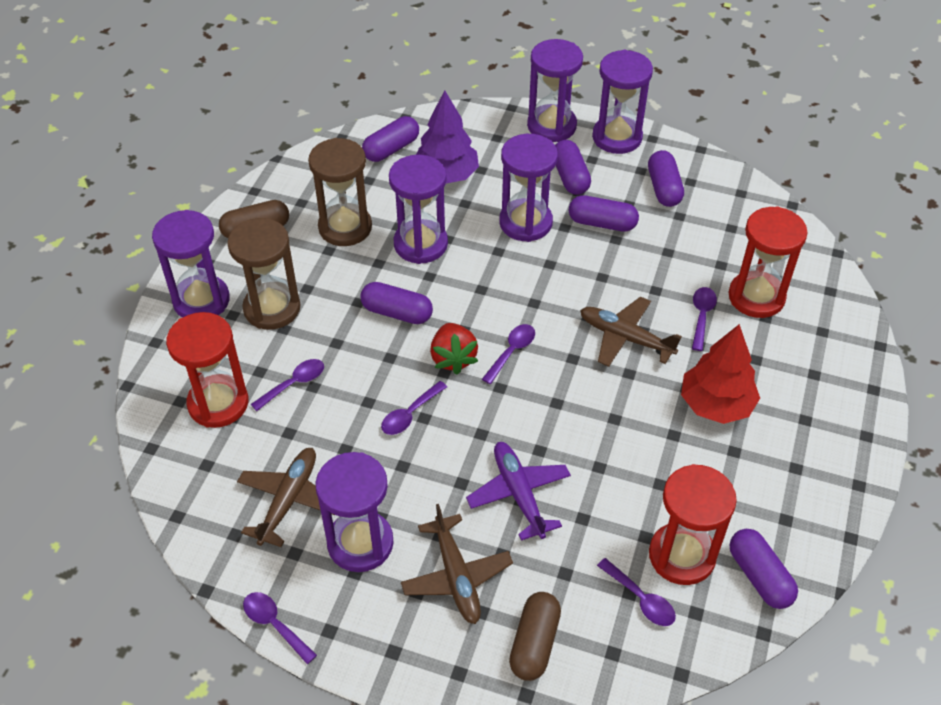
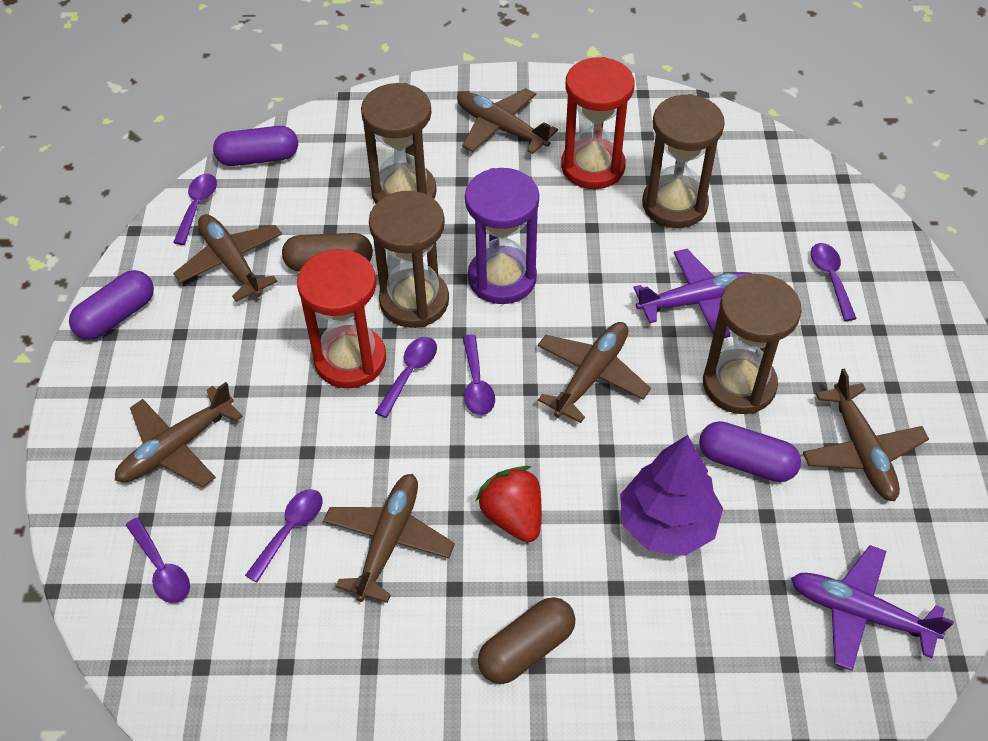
brown hourglass: 2 -> 4
brown plane: 3 -> 6
purple capsule: 6 -> 3
purple hourglass: 6 -> 1
purple plane: 1 -> 2
red hourglass: 3 -> 2
red tree: 1 -> 0

